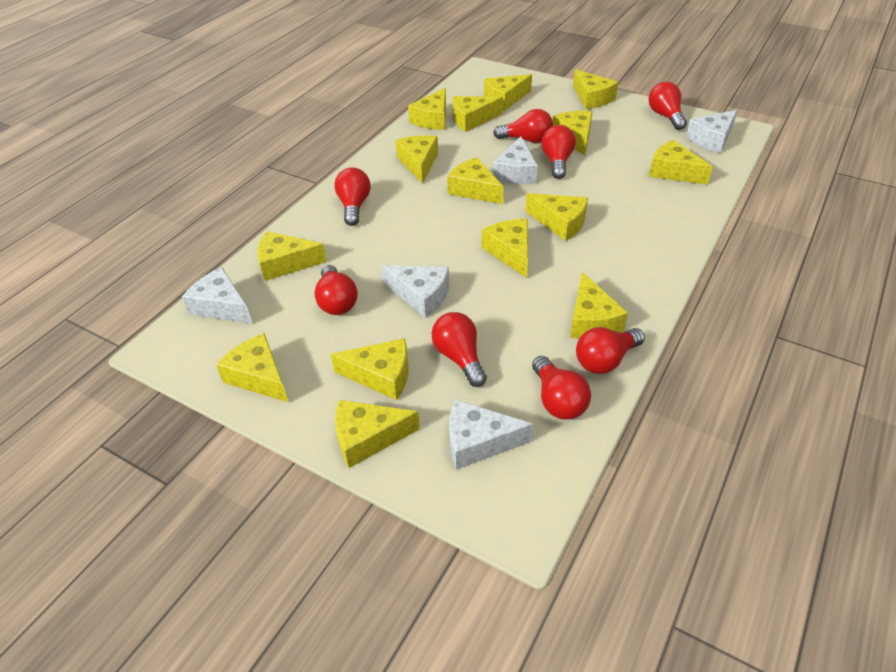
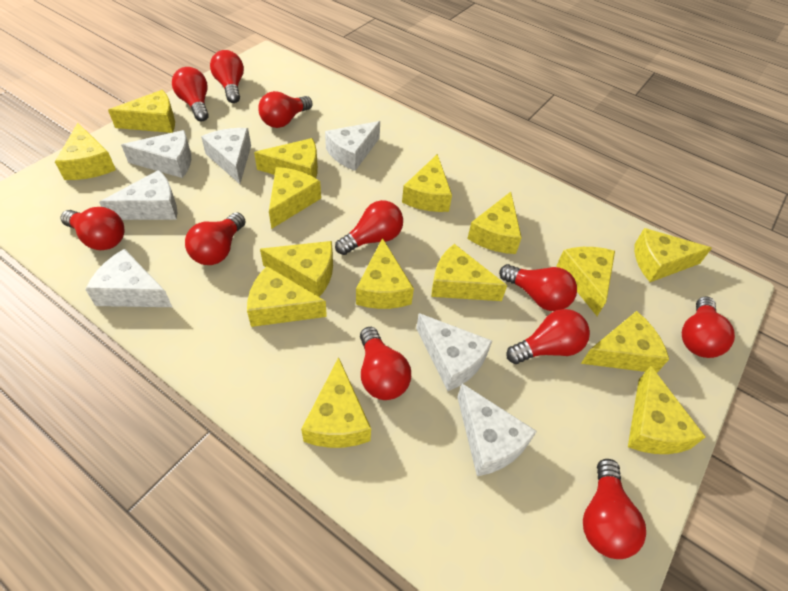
red light bulb: 8 -> 11
white cheese: 5 -> 7

